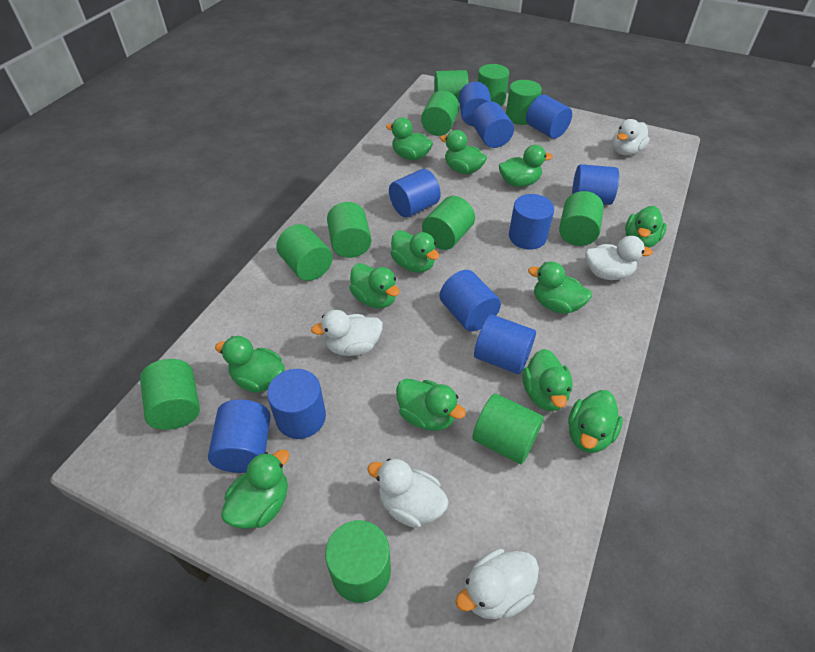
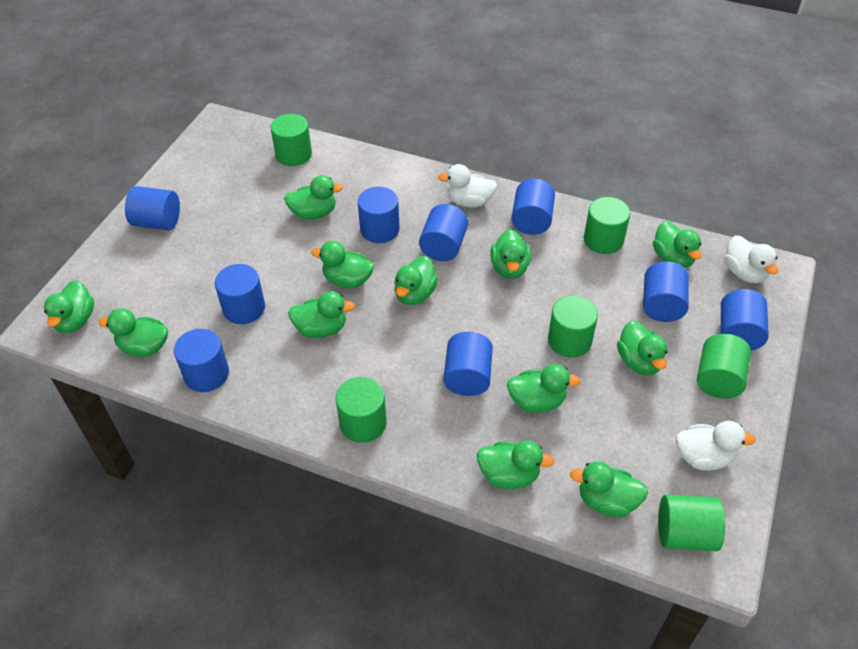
blue cylinder: 10 -> 9
green cylinder: 11 -> 6
white duck: 5 -> 3

